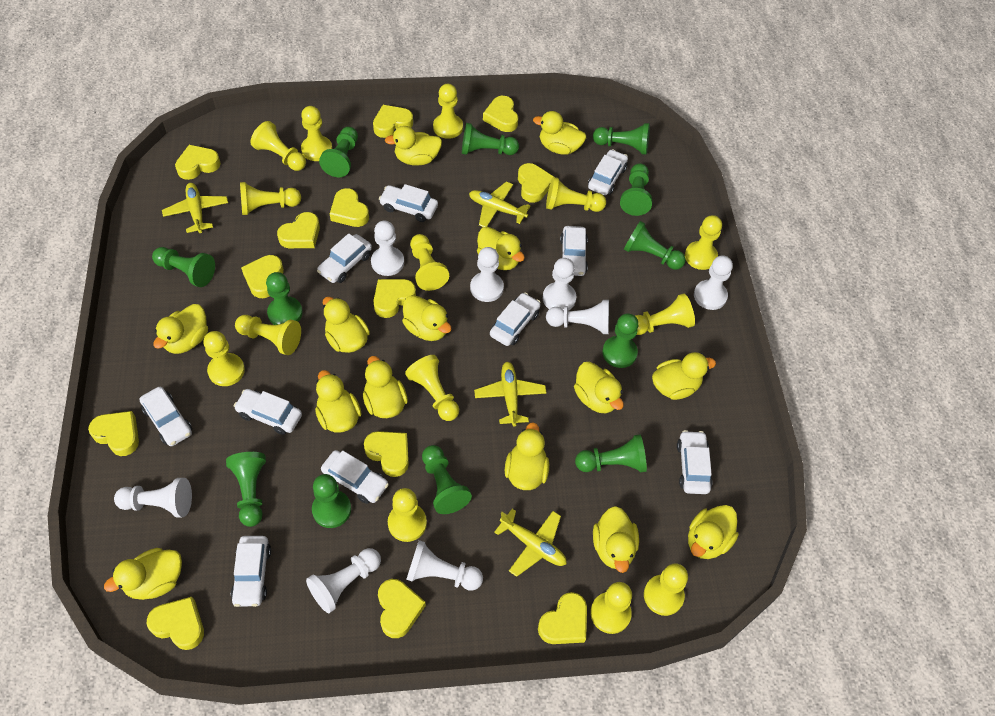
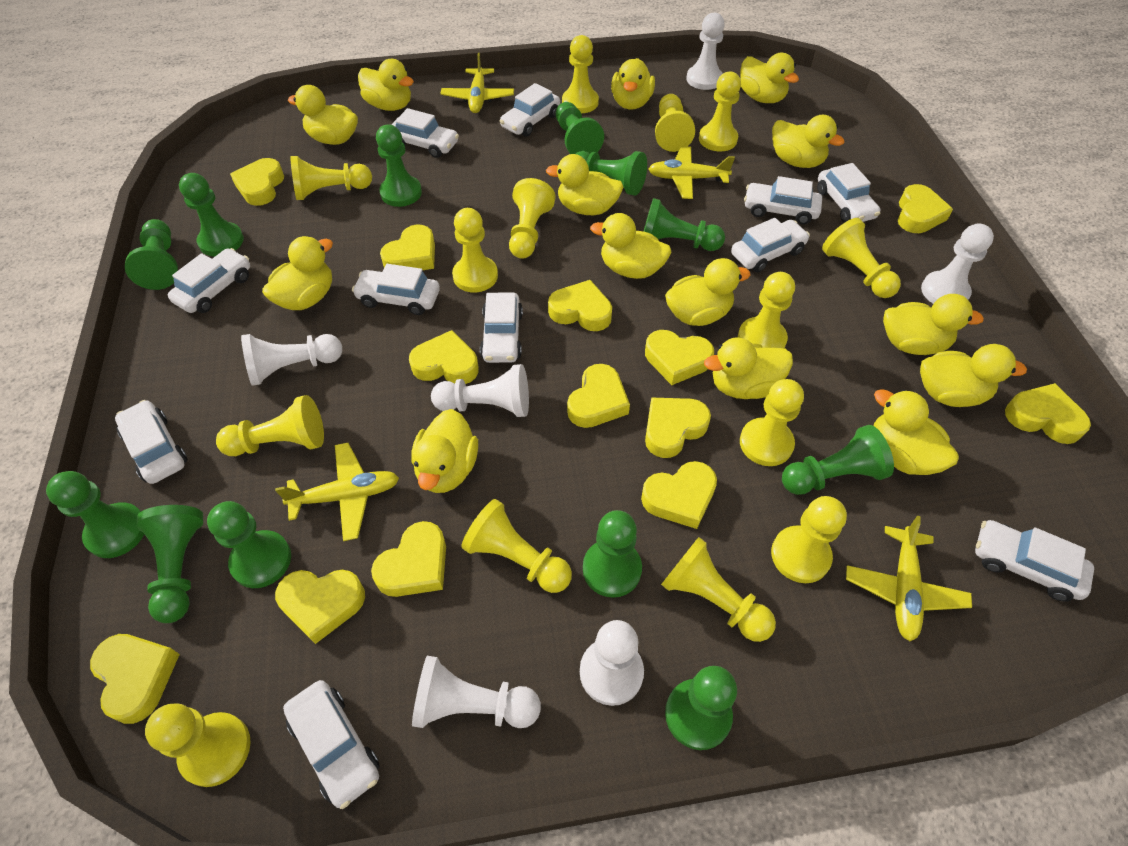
white car: 10 -> 11
white pawn: 8 -> 6

